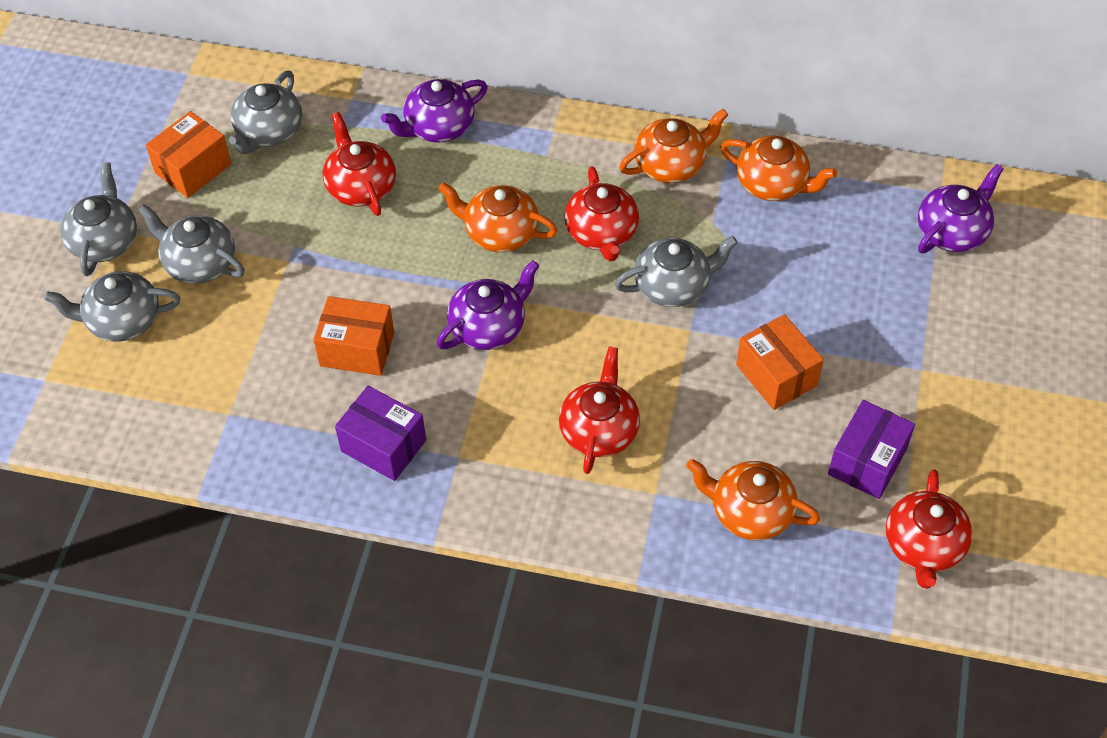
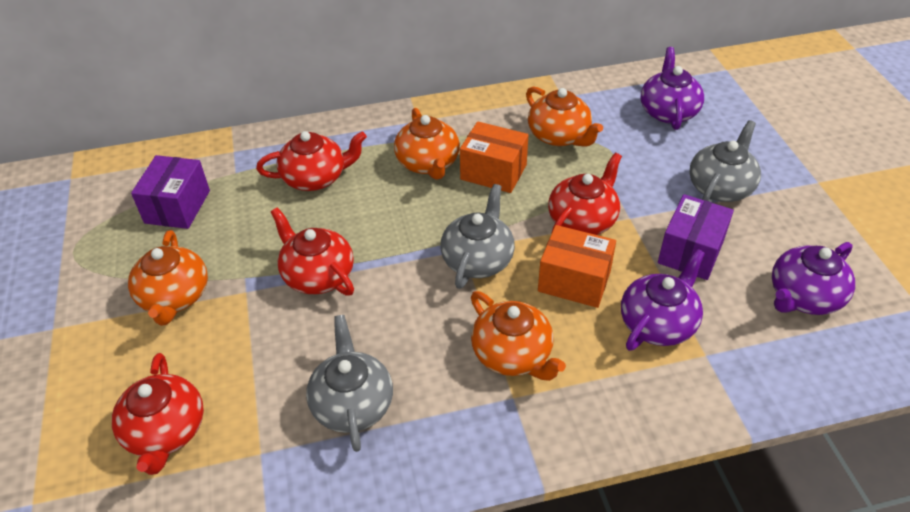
grey teapot: 5 -> 3
orange box: 3 -> 2

